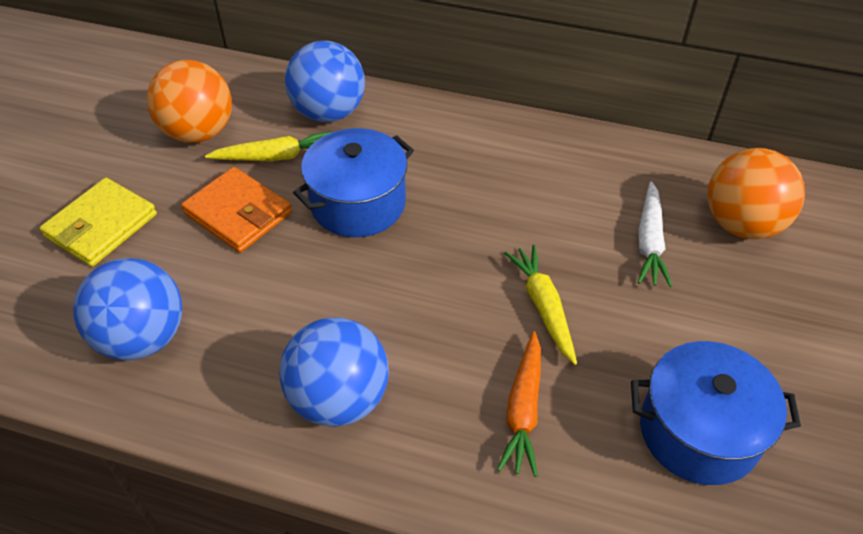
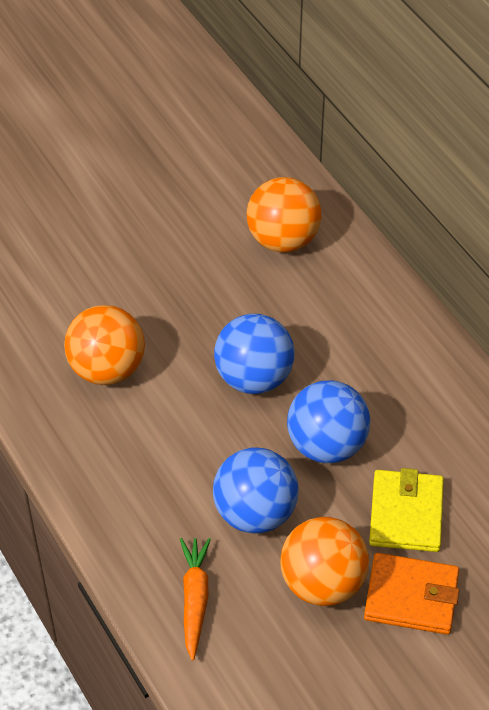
blue pot: 2 -> 0
orange ball: 2 -> 3
white carrot: 1 -> 0
yellow carrot: 2 -> 0

